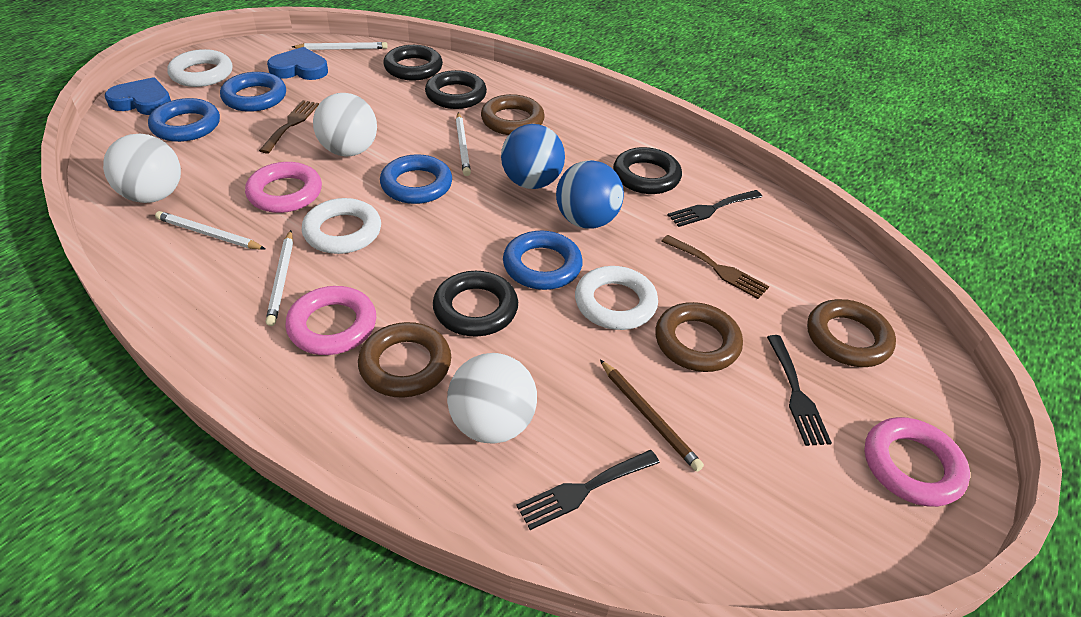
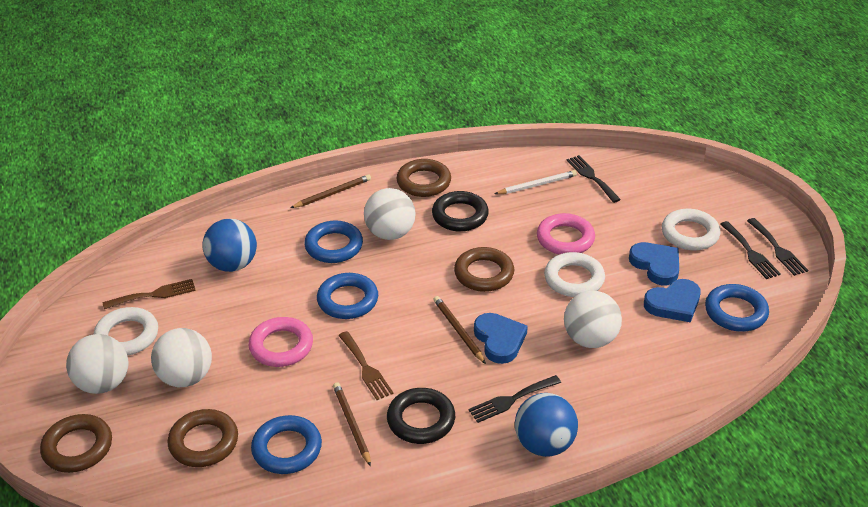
black fork: 3 -> 4
black ring: 4 -> 2
blue heart: 2 -> 3
brown pencil: 1 -> 3
pink ring: 3 -> 2
white ball: 3 -> 4
white pencil: 4 -> 1

